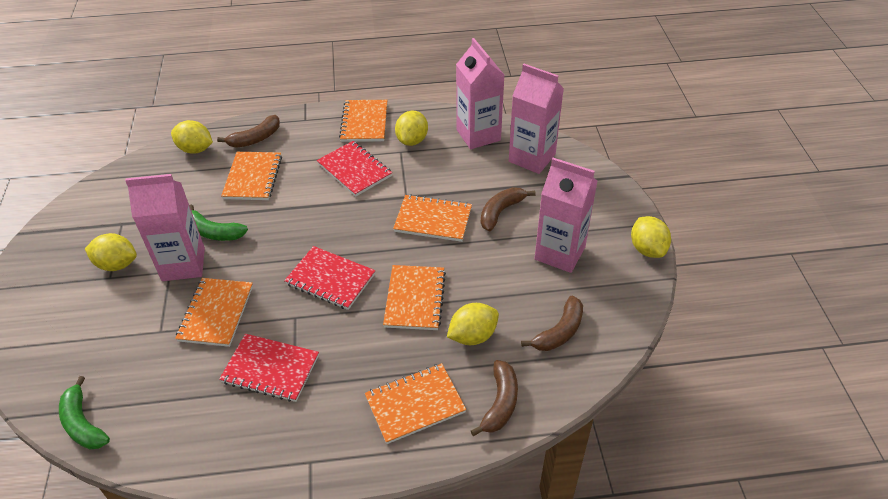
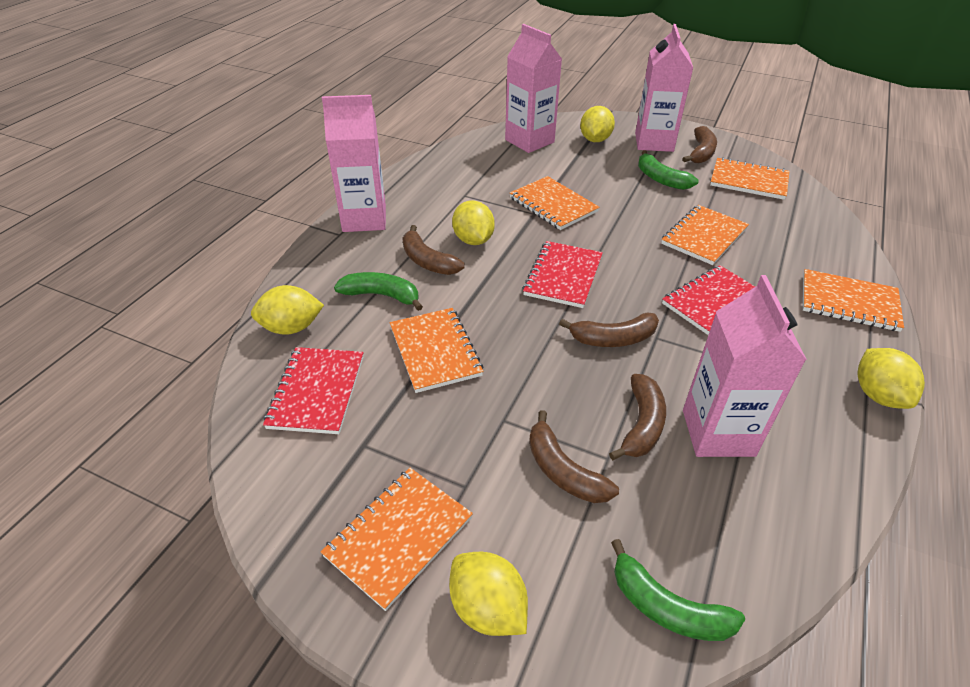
brown banana: 4 -> 5
green banana: 2 -> 3

